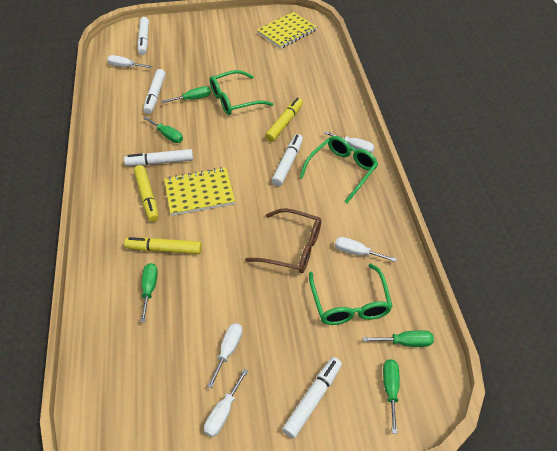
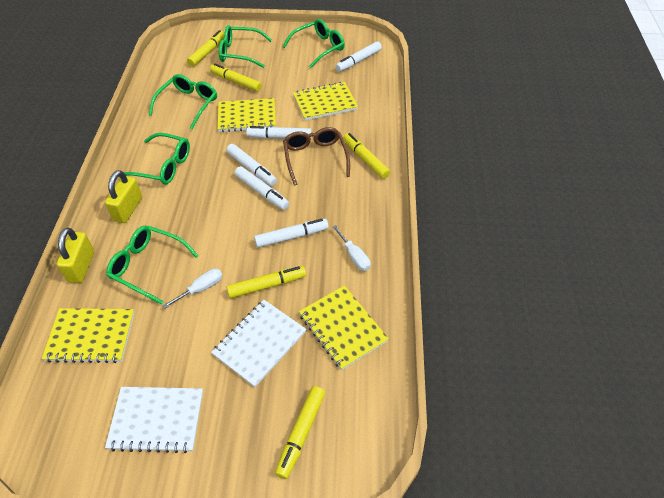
green glasses: 3 -> 5
green screwdriver: 5 -> 0
white notebook: 0 -> 2
white screwdriver: 5 -> 2
yellow marker: 3 -> 5
yellow notebook: 2 -> 4
yellow padlock: 0 -> 2

